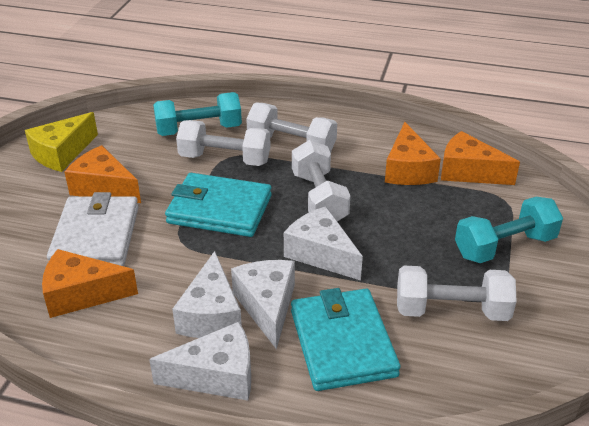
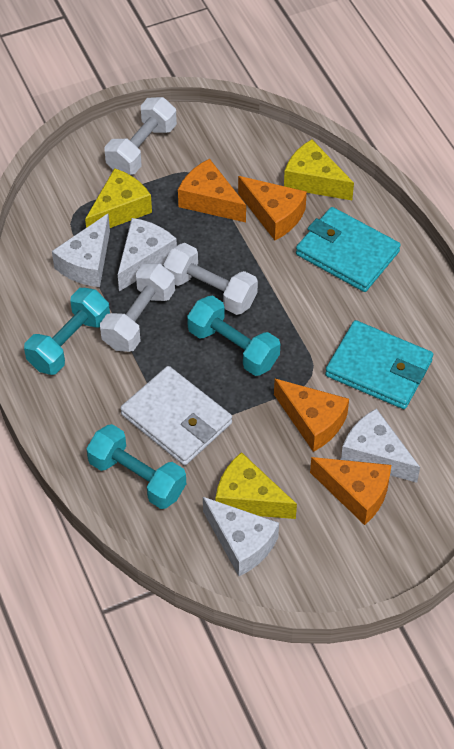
turquoise dumbbell: 2 -> 3
white dumbbell: 4 -> 3
yellow cheese: 1 -> 3

